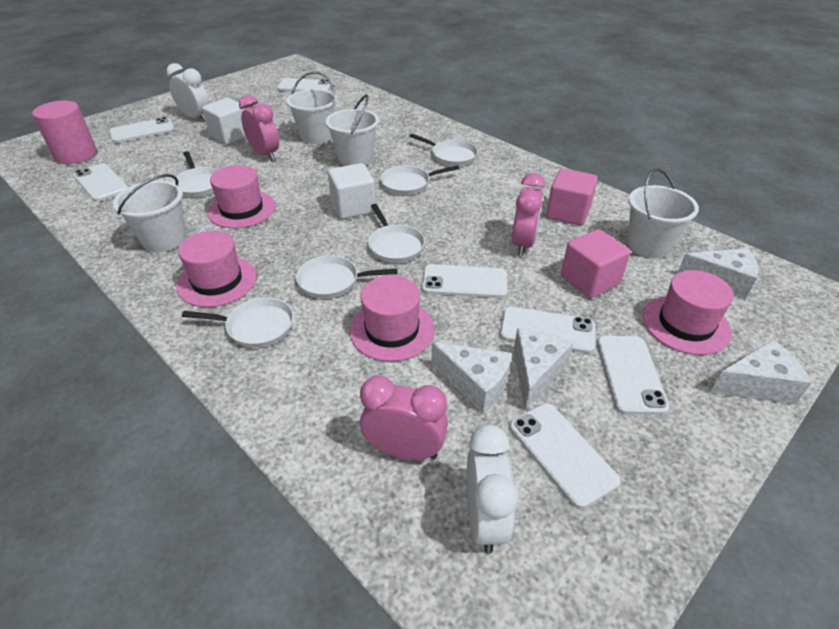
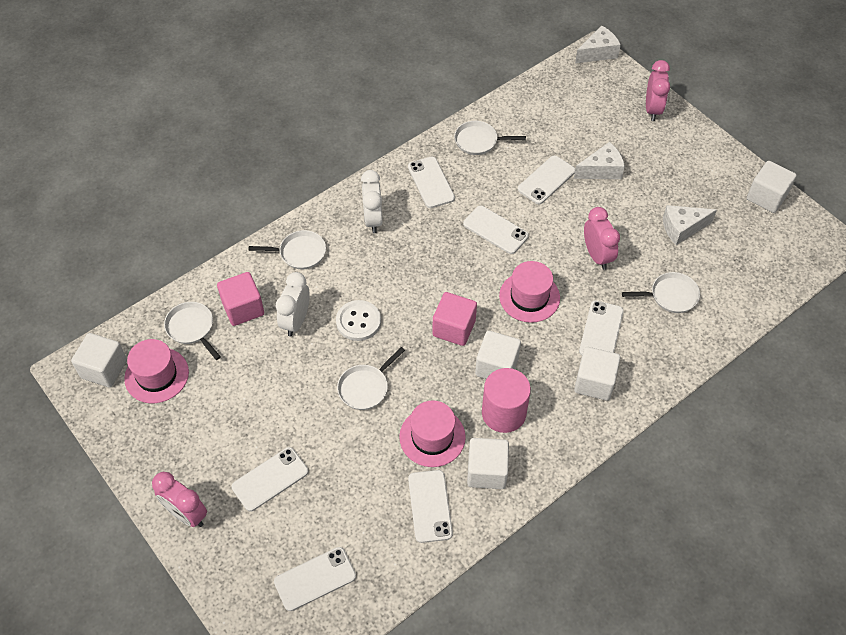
pink hat: 4 -> 3
white bucket: 4 -> 0
white button: 0 -> 1
white cheese: 4 -> 3
white cube: 2 -> 5
white pan: 6 -> 5

